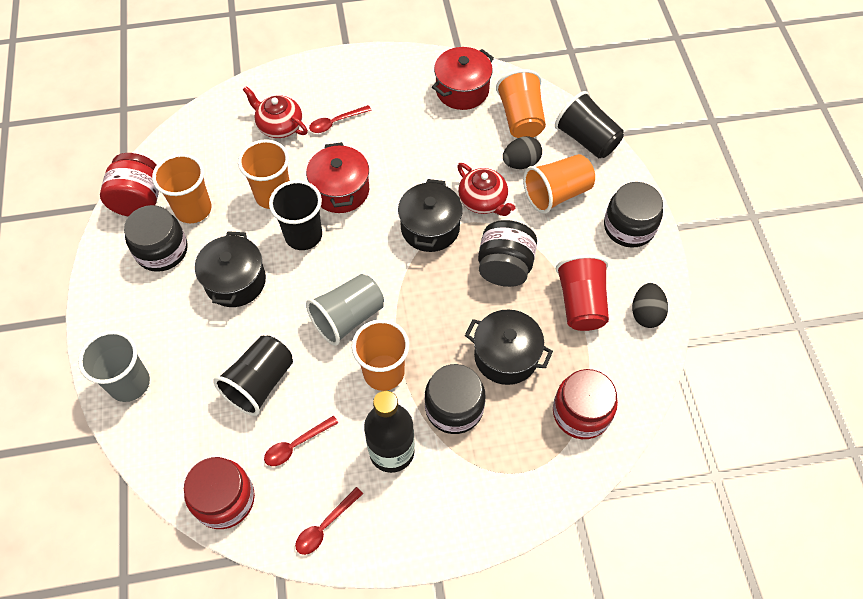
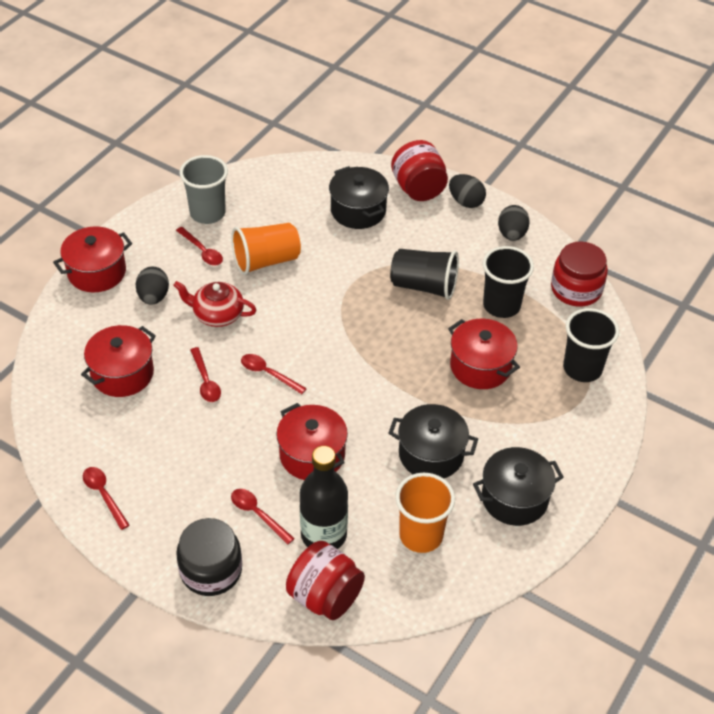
black egg: 2 -> 3
black jar: 4 -> 1
grey cup: 2 -> 1
orange cup: 5 -> 2
red cup: 1 -> 0
red pot: 2 -> 4
red spoon: 3 -> 5
red teapot: 2 -> 1

